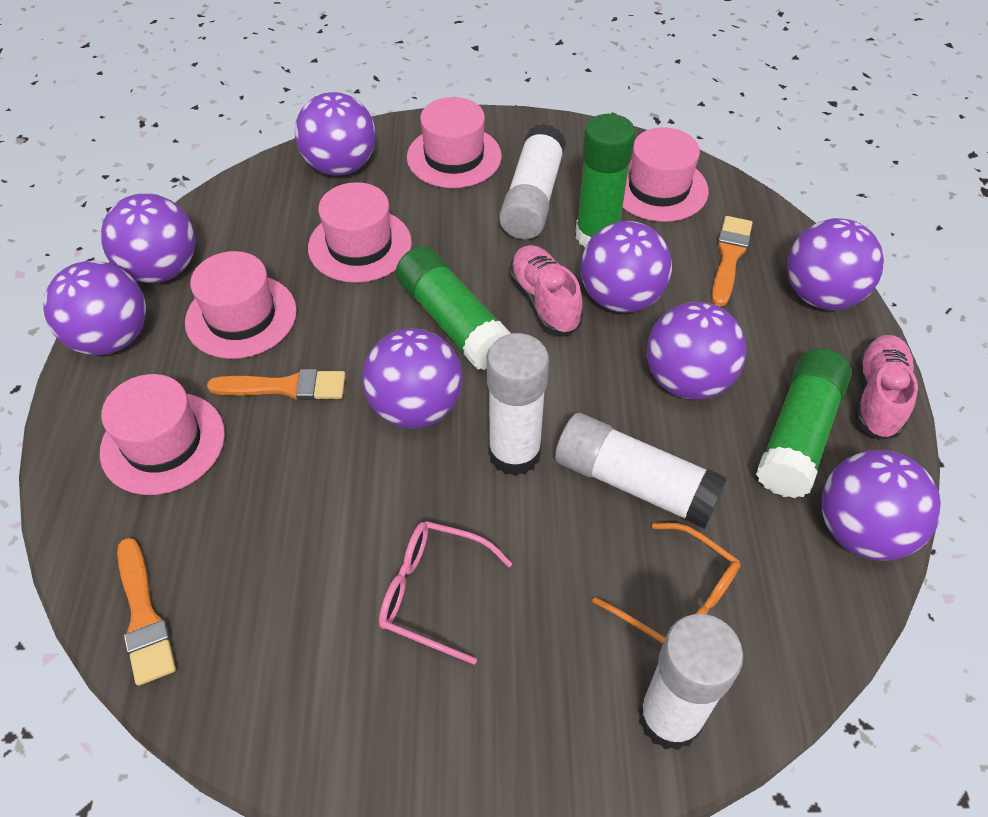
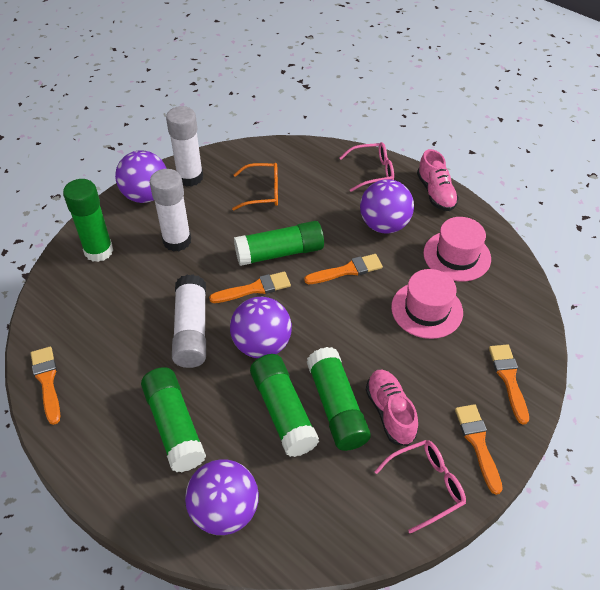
green glue stick: 3 -> 5
orange brush: 3 -> 5
pink glasses: 1 -> 2
pink hat: 5 -> 2
purple ball: 8 -> 4
white glue stick: 4 -> 3

